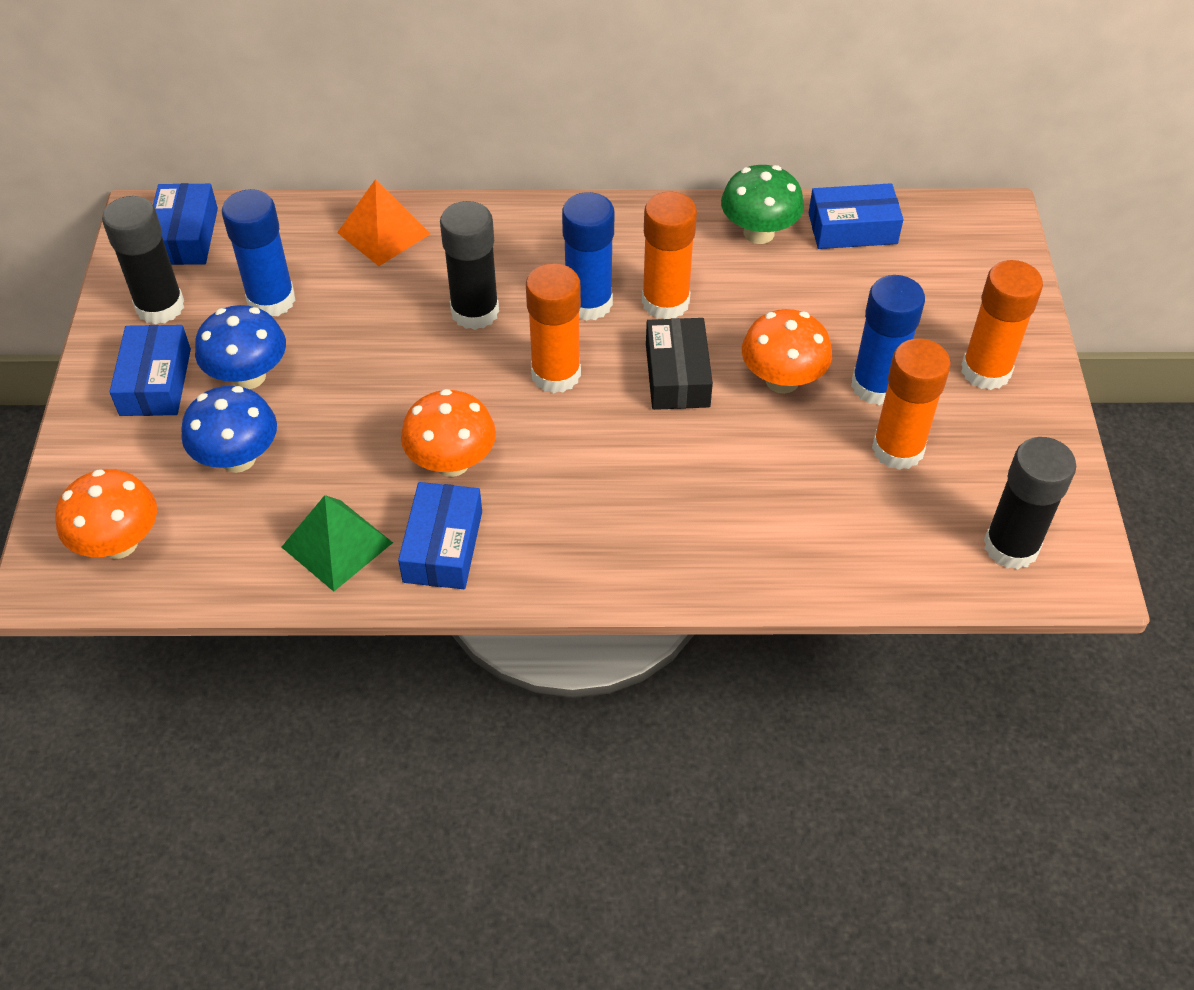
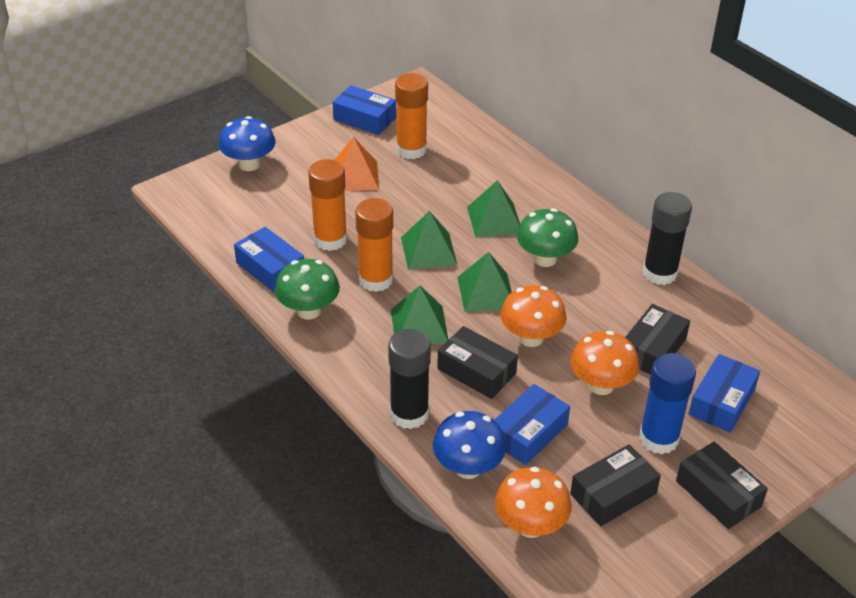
black box: 1 -> 4
black glue stick: 3 -> 2
blue glue stick: 3 -> 1
green mushroom: 1 -> 2
green pyramid: 1 -> 4
orange glue stick: 4 -> 3

